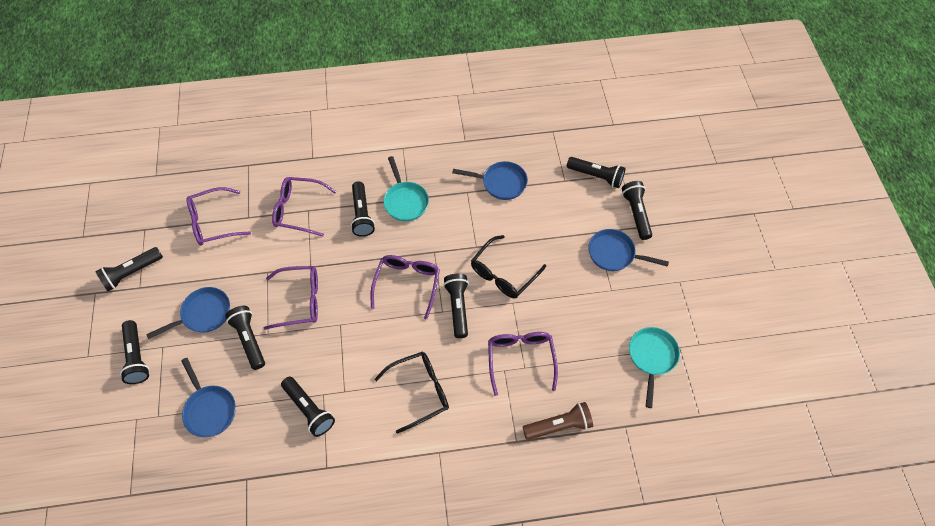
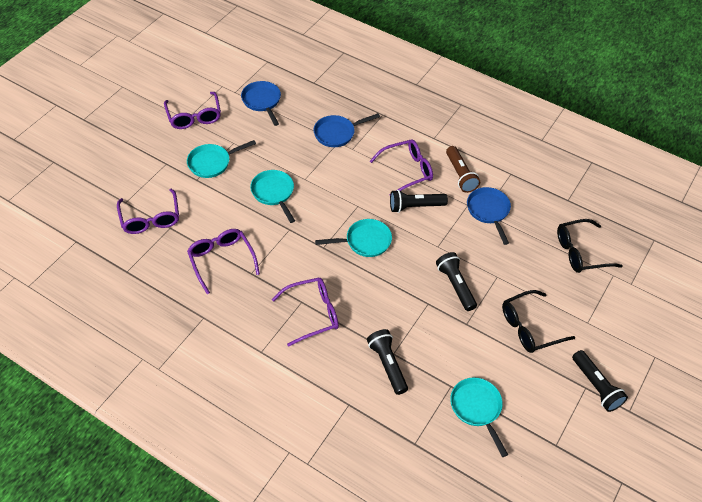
black flashlight: 8 -> 4
blue pan: 4 -> 3
turquoise pan: 2 -> 4

